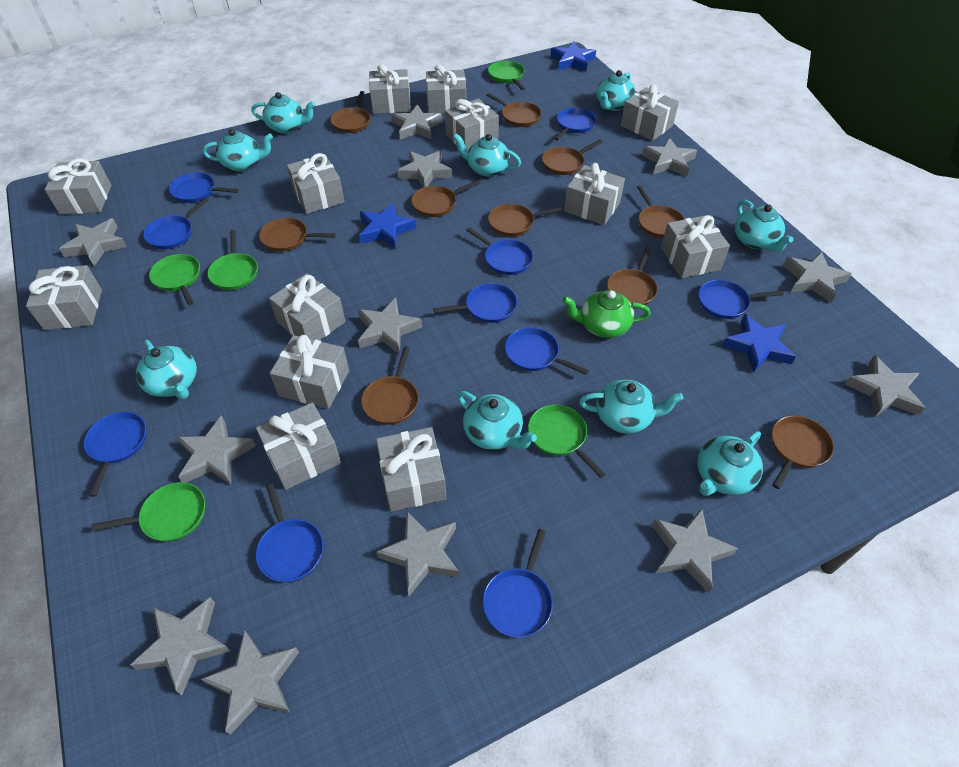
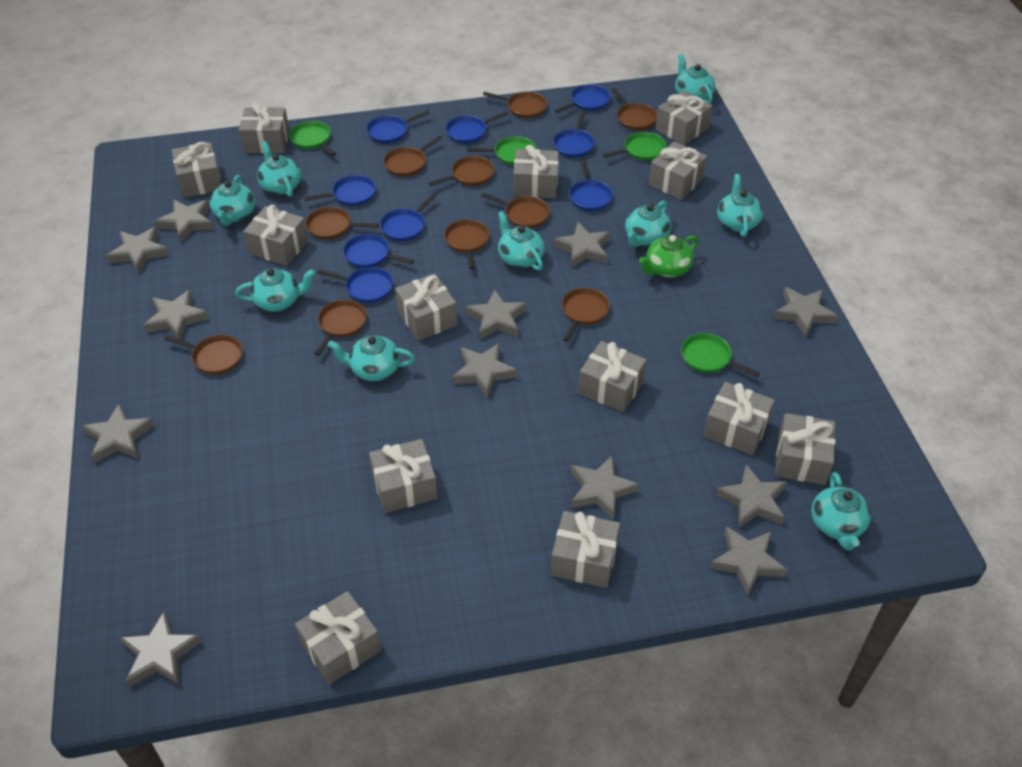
blue pan: 10 -> 9
blue star: 3 -> 0
green pan: 5 -> 4

